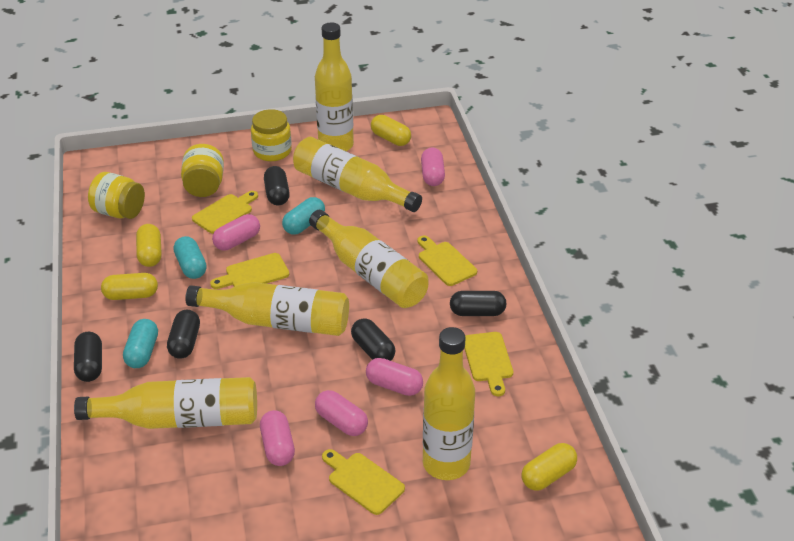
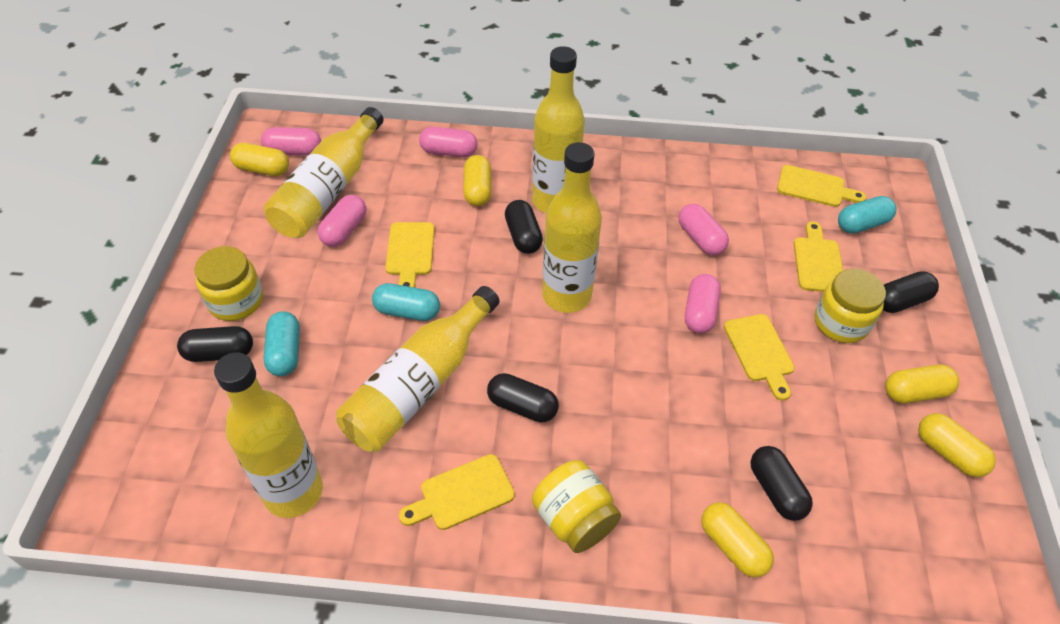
yellow bottle: 6 -> 5
yellow capsule: 4 -> 5

